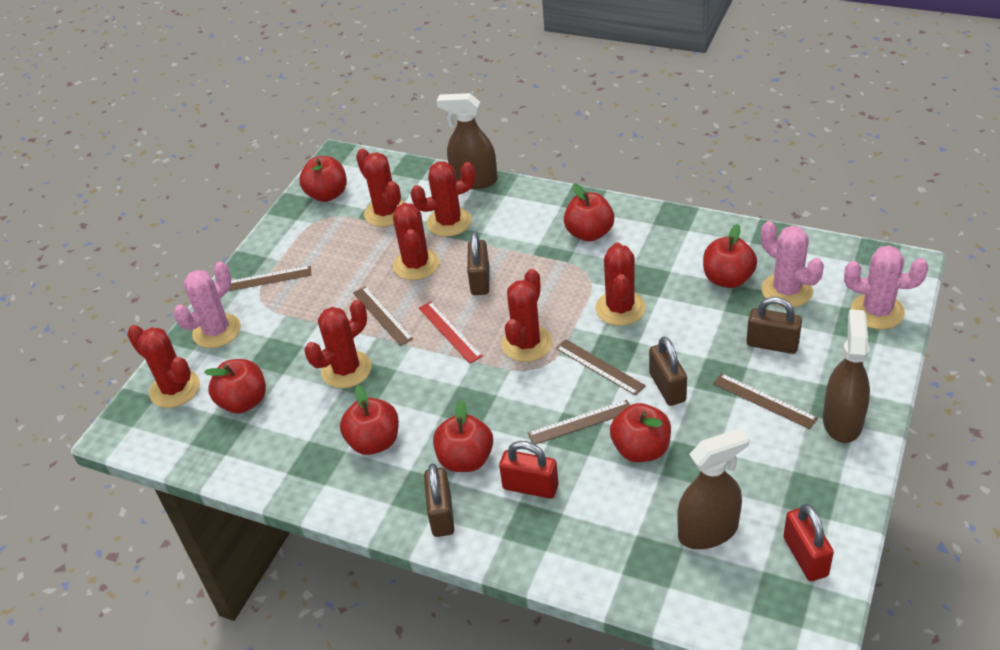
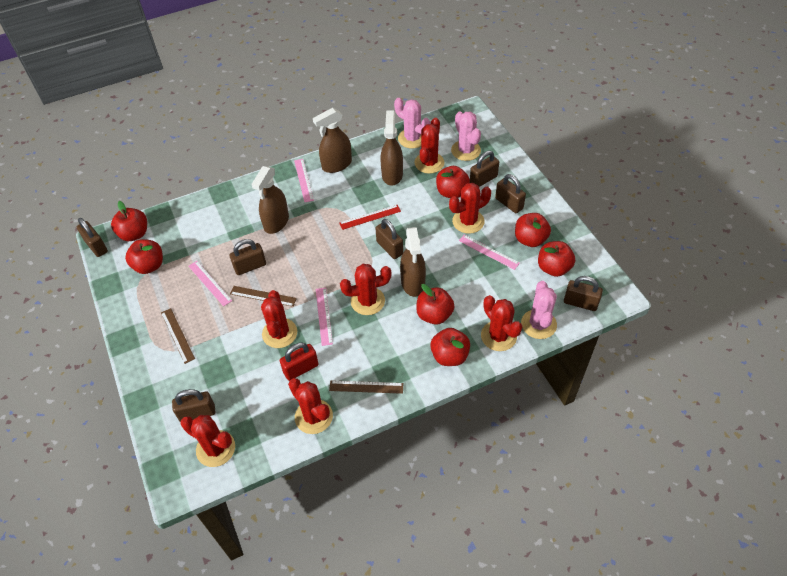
brown padlock: 4 -> 7
brown ruler: 5 -> 3
brown spray bottle: 3 -> 4
pink ruler: 0 -> 4
red padlock: 2 -> 1

